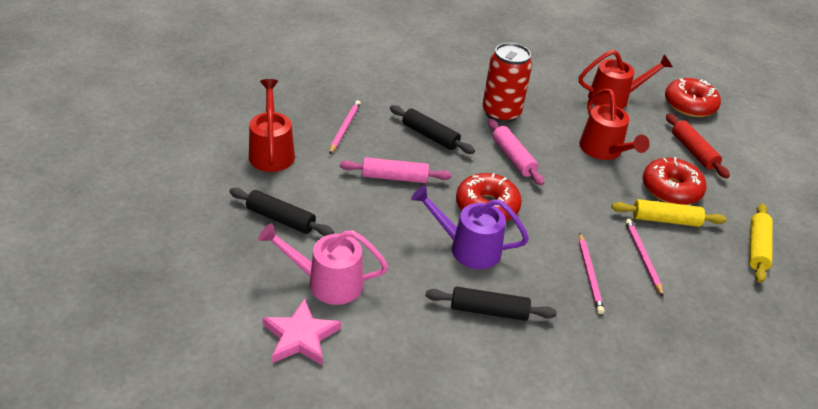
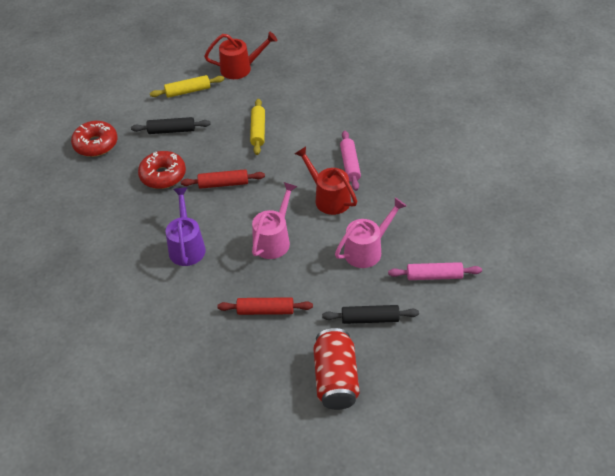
black rolling pin: 3 -> 2
pink pencil: 3 -> 0
pink star: 1 -> 0
pink watering can: 1 -> 2
red donut: 3 -> 2
red rolling pin: 1 -> 2
red watering can: 3 -> 2

